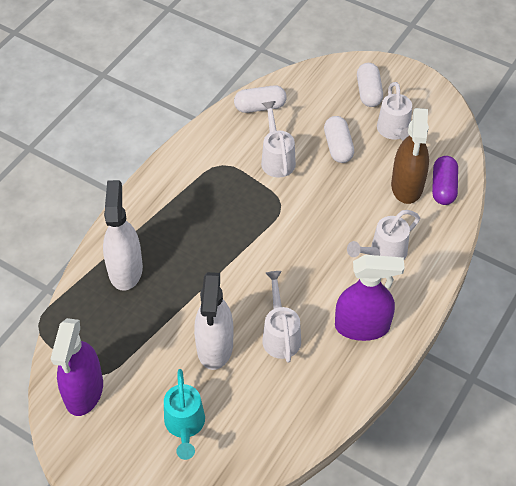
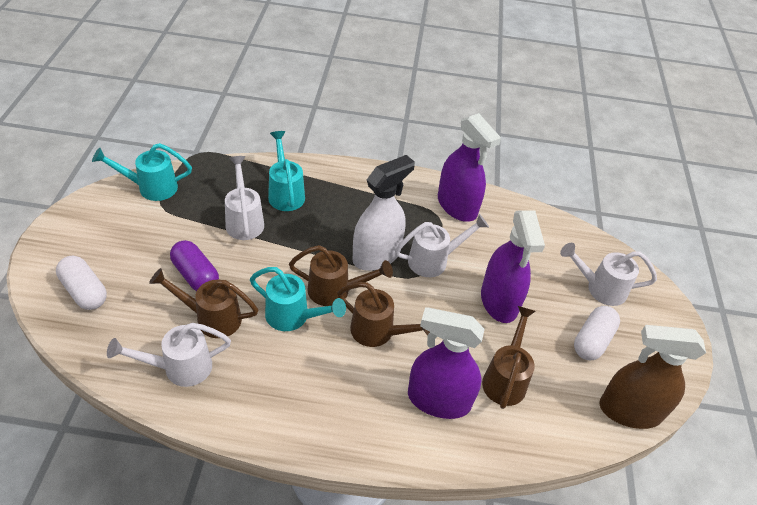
brown watering can: 0 -> 4
purple spray bottle: 2 -> 3
turquoise watering can: 1 -> 3
white capsule: 3 -> 2
white spray bottle: 2 -> 1

